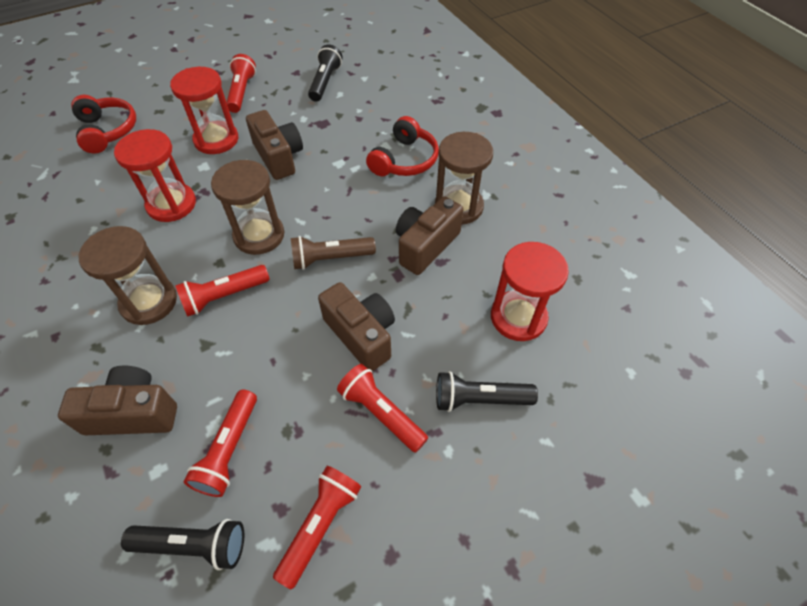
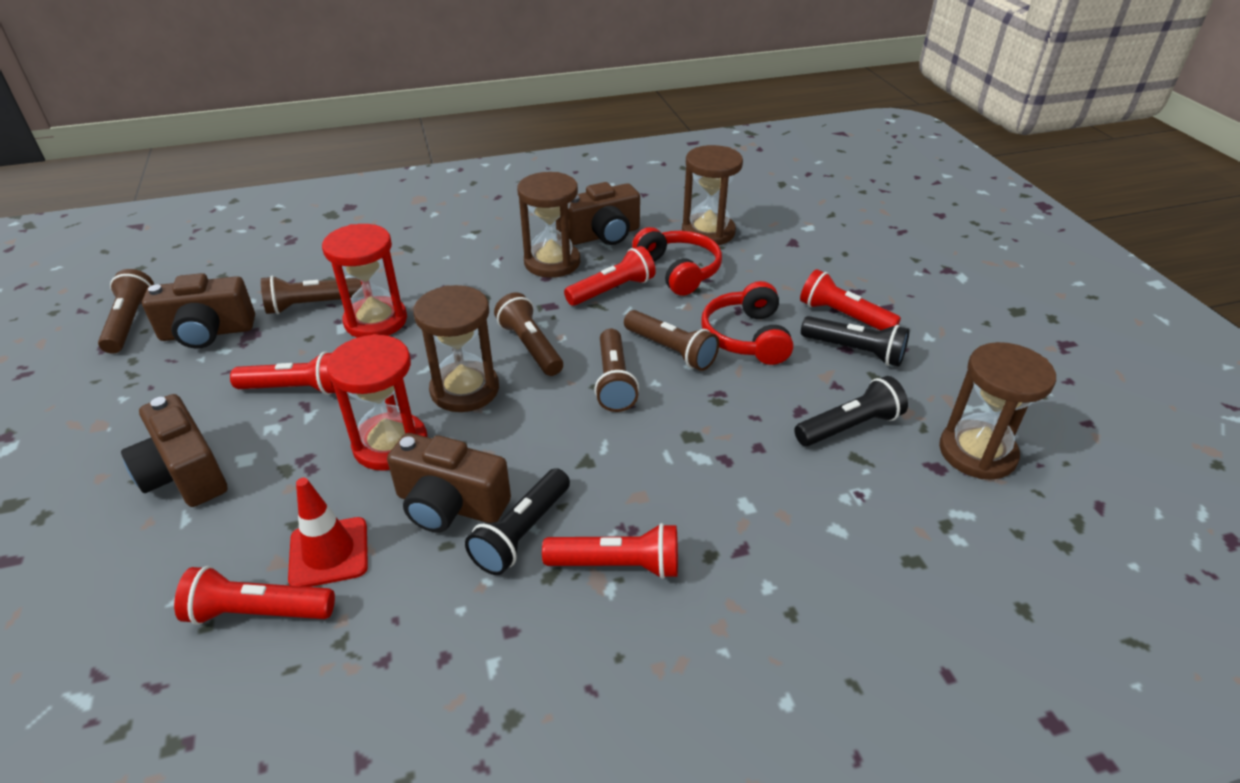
brown flashlight: 1 -> 5
brown hourglass: 3 -> 4
red hourglass: 3 -> 2
red traffic cone: 0 -> 1

